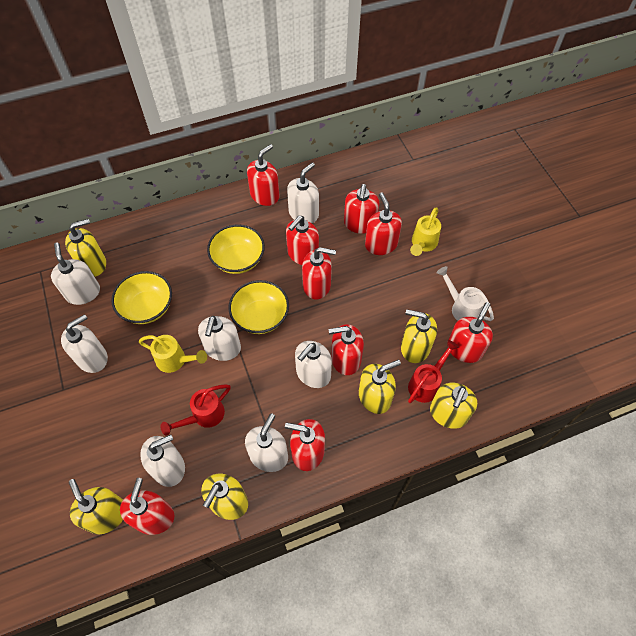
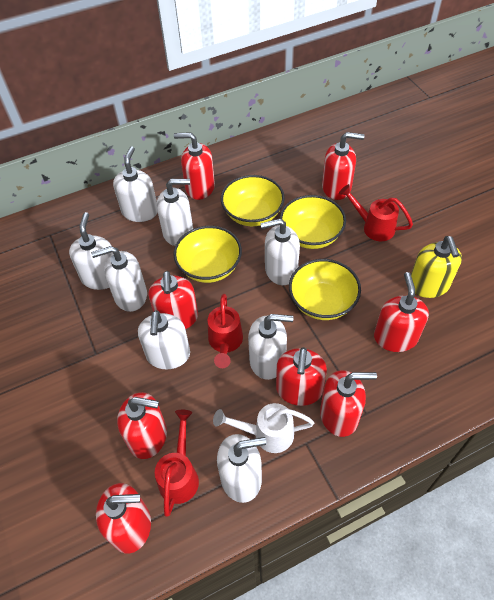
red soap dispenser: 9 -> 8
red watering can: 2 -> 3
white soap dispenser: 7 -> 8
yellow bowl: 3 -> 4
yellow soap dispenser: 6 -> 1
yellow watering can: 2 -> 0

